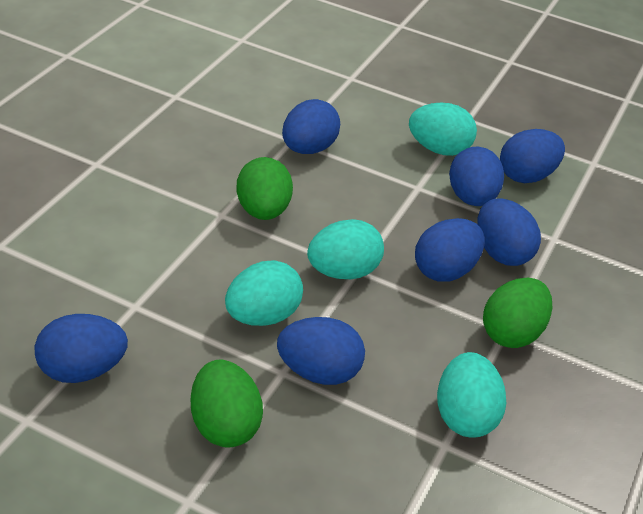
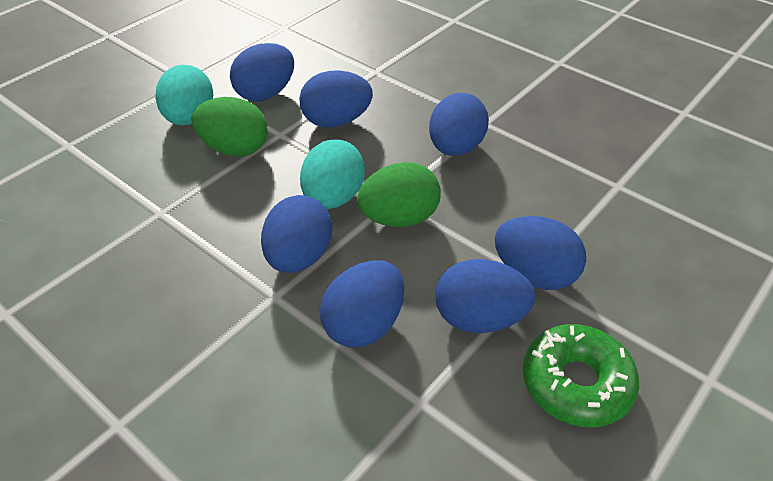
green donut: 0 -> 1
green egg: 3 -> 2
turquoise egg: 4 -> 2

